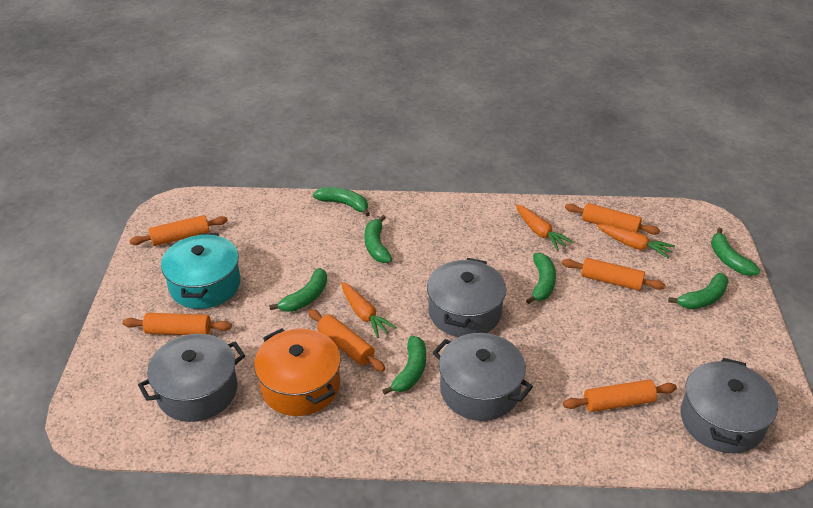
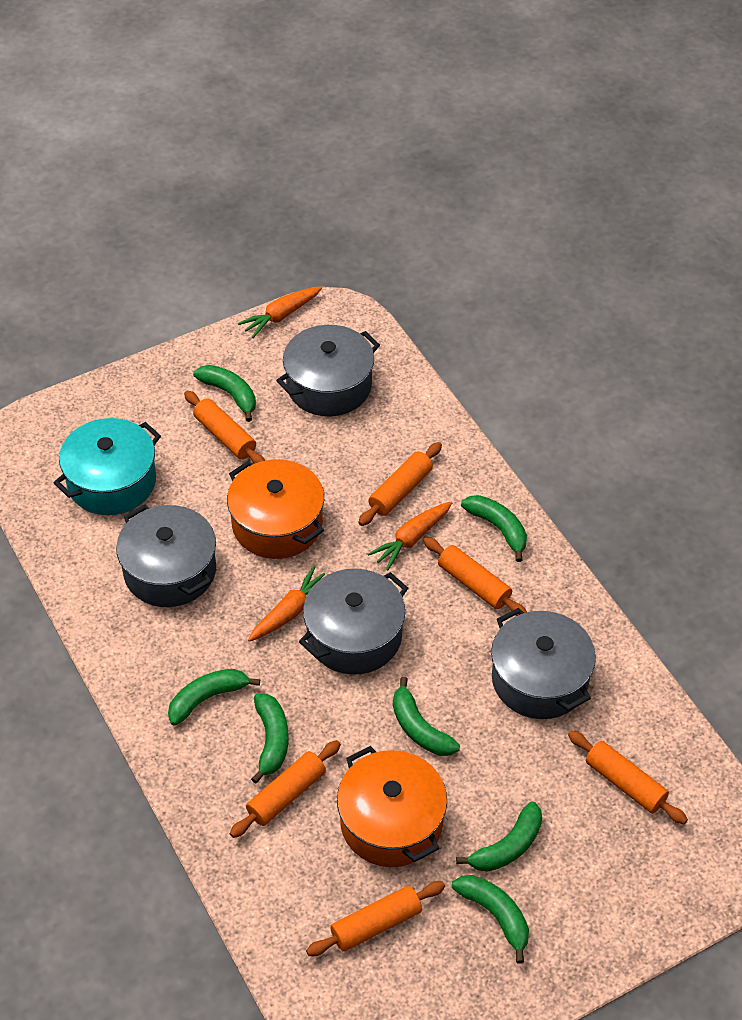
orange pot: 1 -> 2

